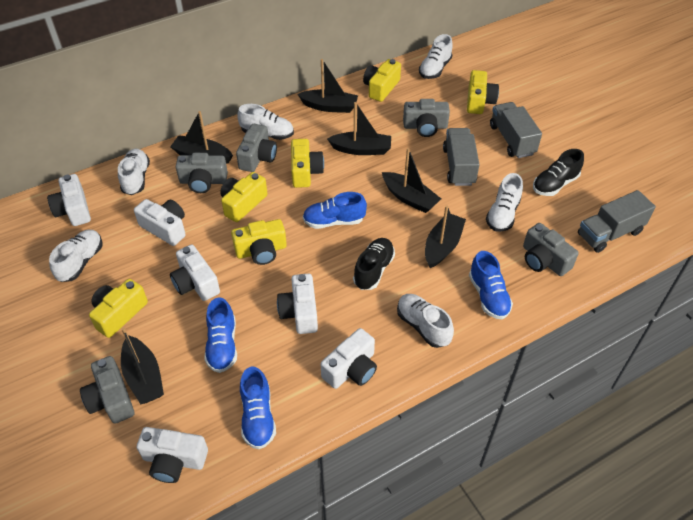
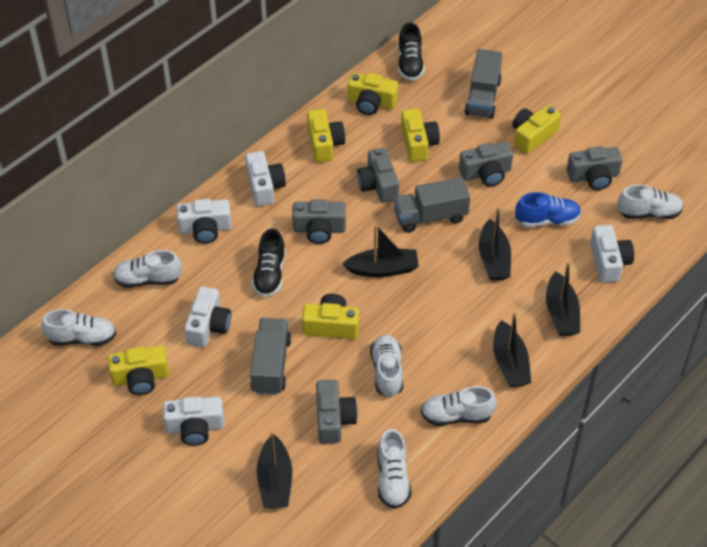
black boat: 6 -> 5
blue shoe: 4 -> 1
white camera: 6 -> 5

